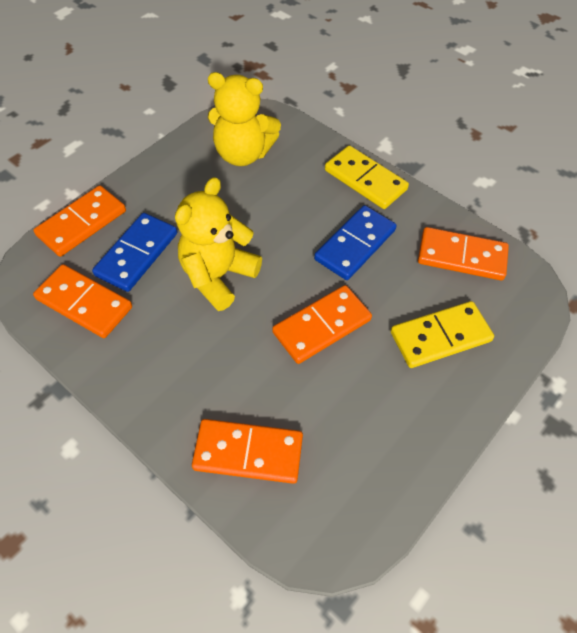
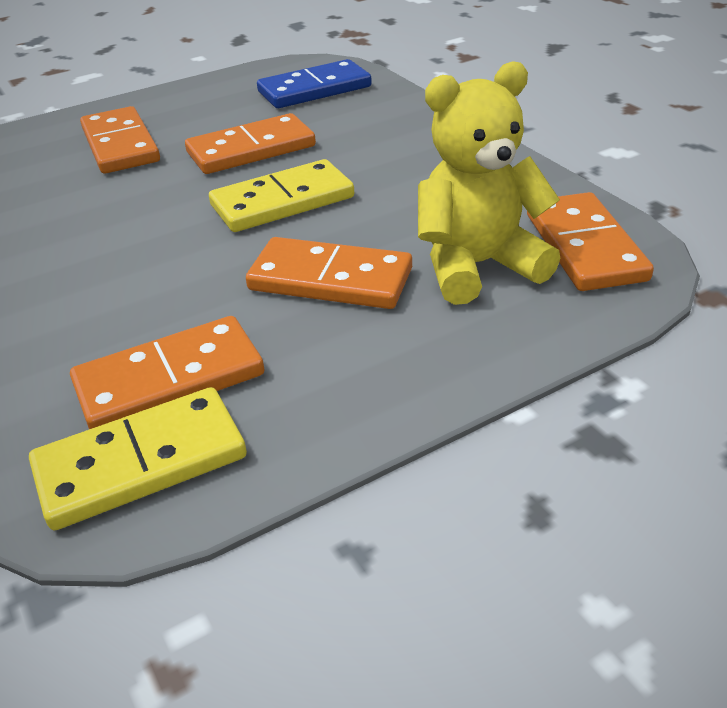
blue domino: 2 -> 1
yellow teddy bear: 2 -> 1

